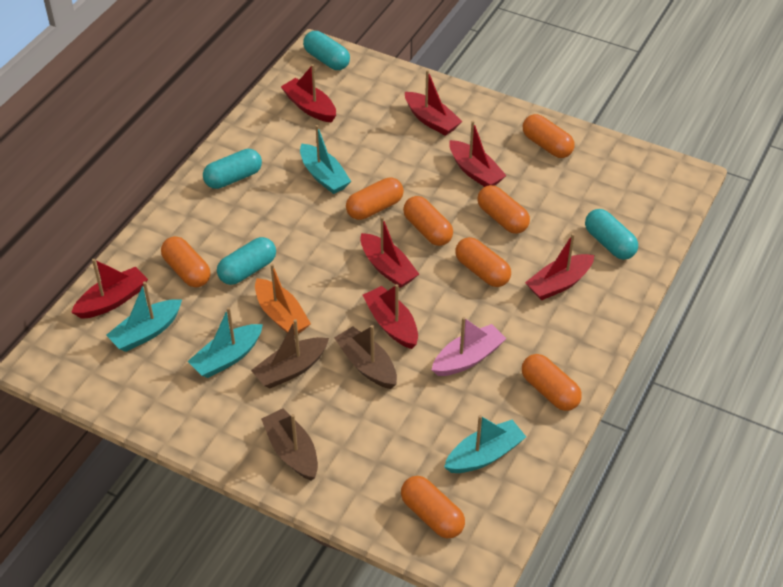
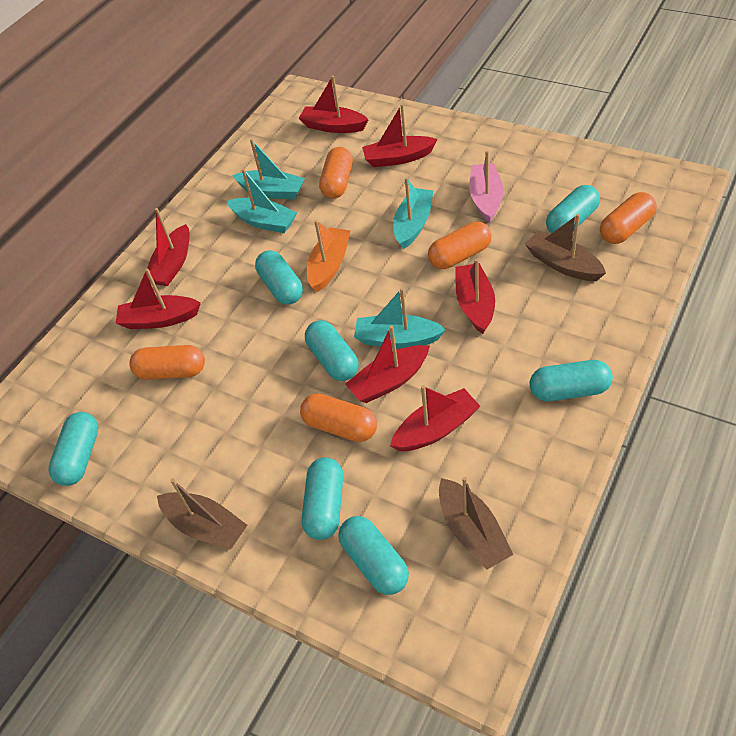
orange capsule: 8 -> 5
turquoise capsule: 4 -> 7

